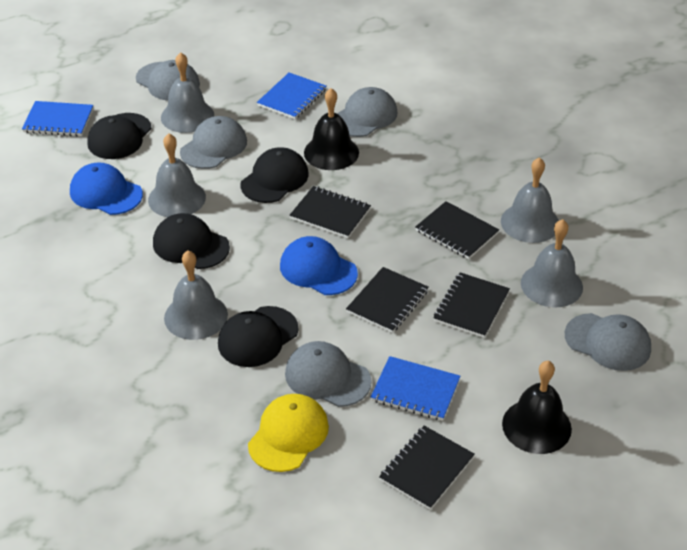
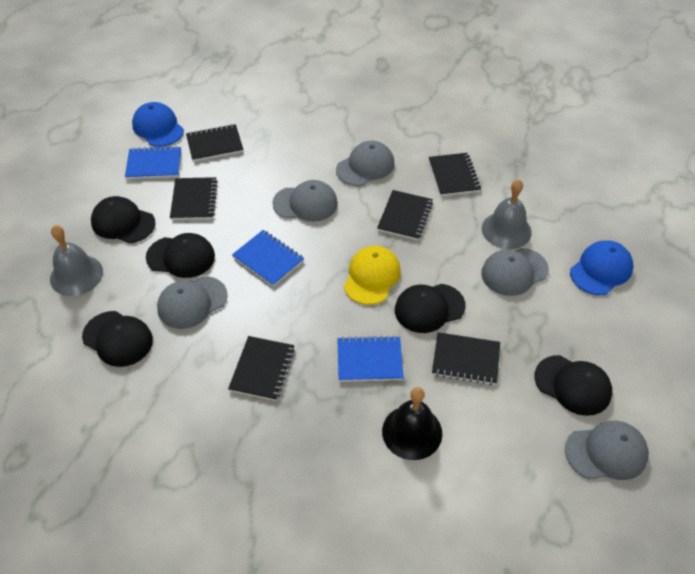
black bell: 2 -> 1
black cap: 4 -> 5
black notebook: 5 -> 6
grey bell: 5 -> 2

